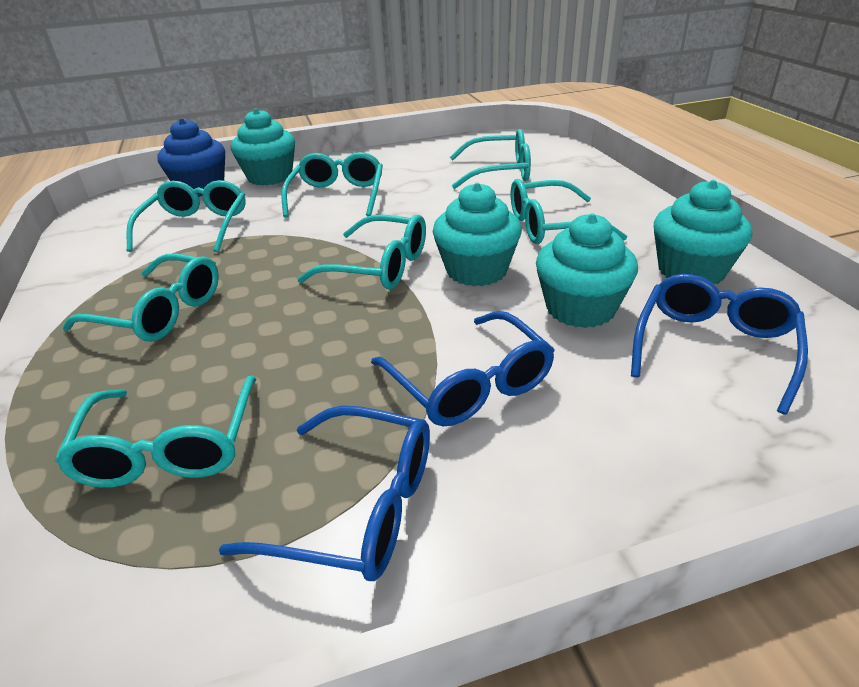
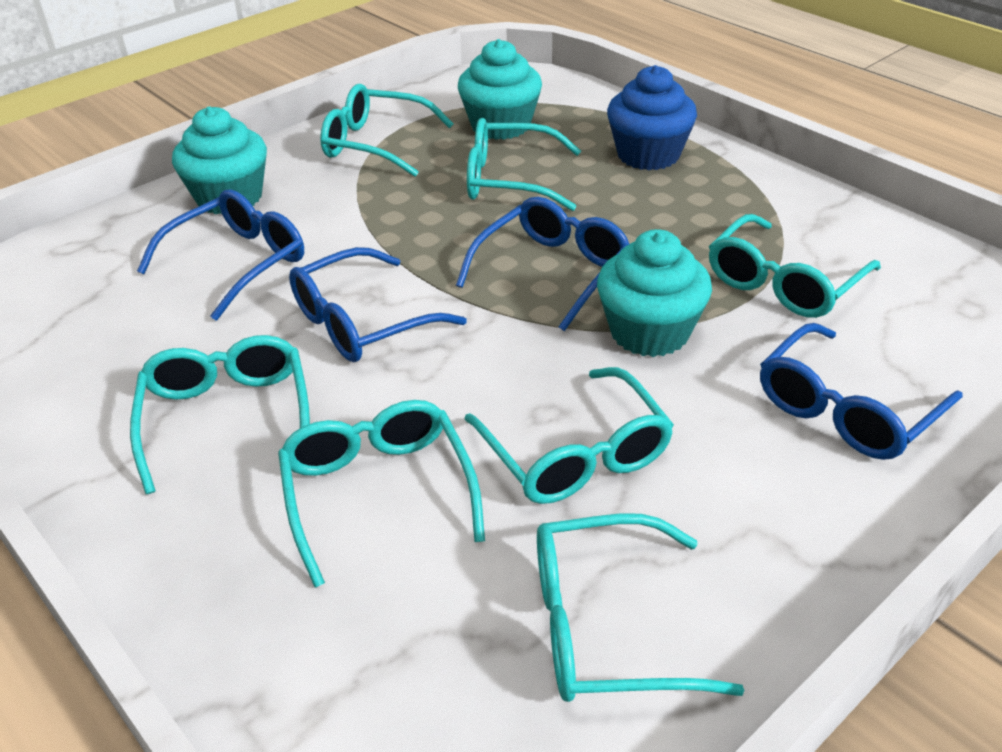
blue glasses: 3 -> 4
turquoise cupcake: 4 -> 3

